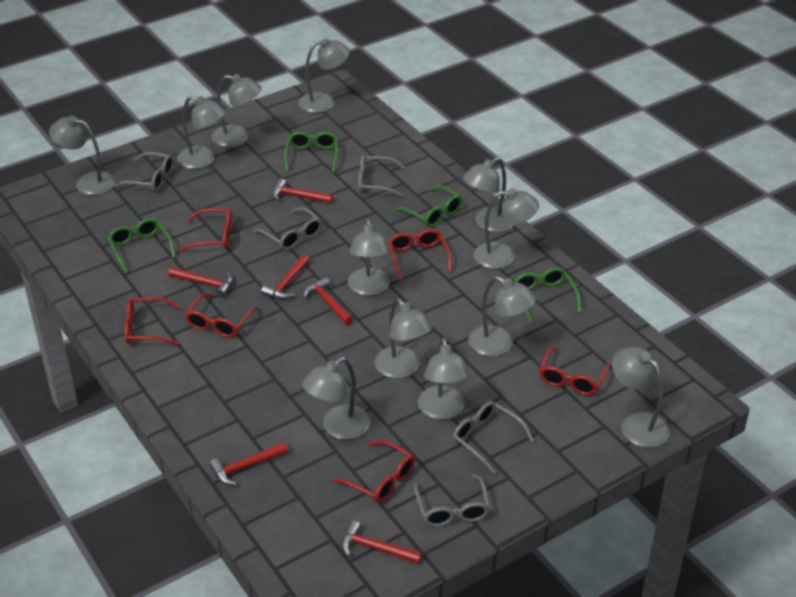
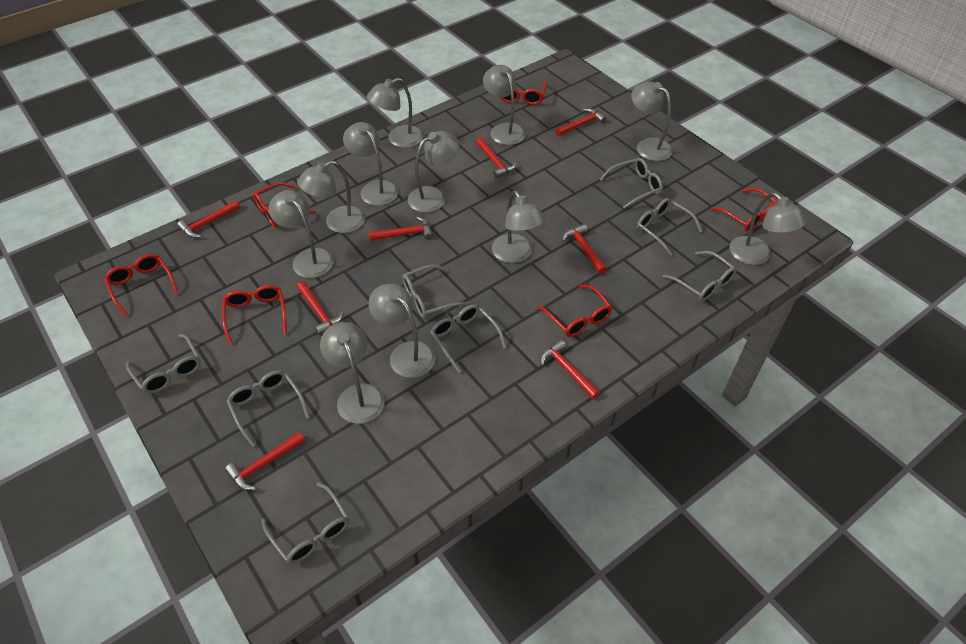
green glasses: 4 -> 0
grey glasses: 5 -> 8
grey lamp: 12 -> 11
red hammer: 6 -> 8

